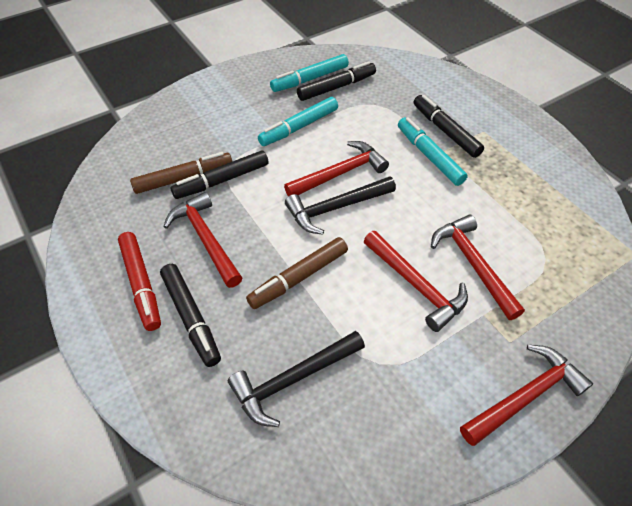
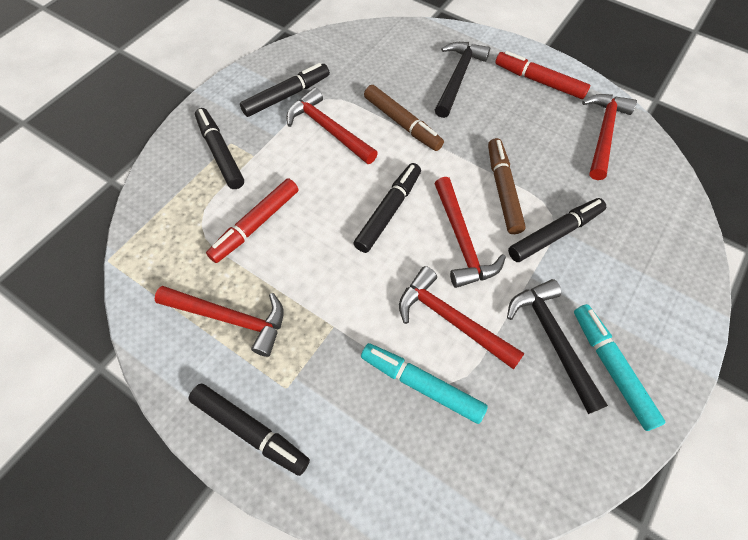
black marker: 4 -> 5
red marker: 1 -> 2
turquoise marker: 3 -> 2

